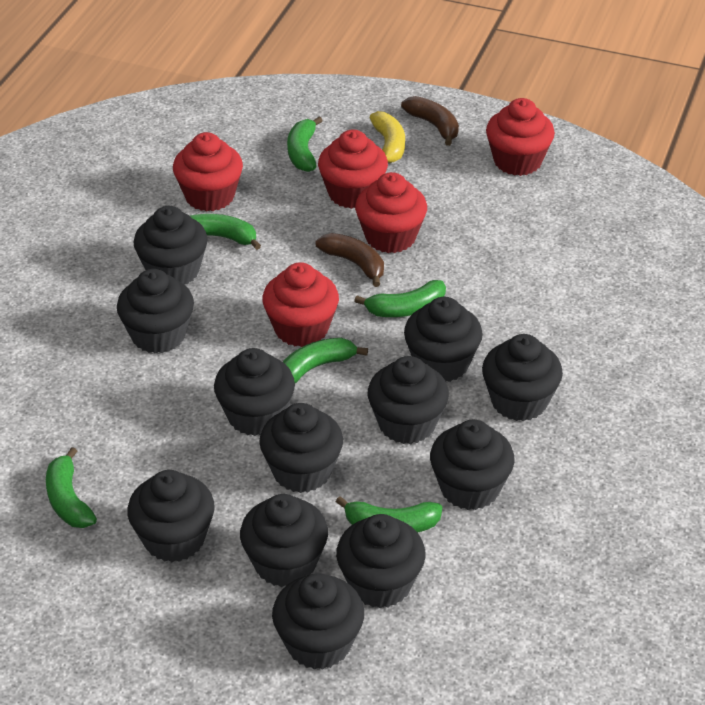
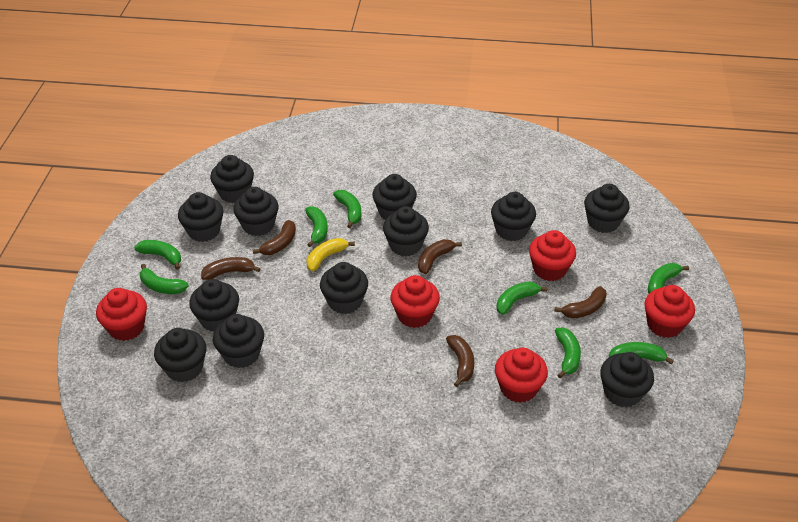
brown banana: 2 -> 5
green banana: 6 -> 8

